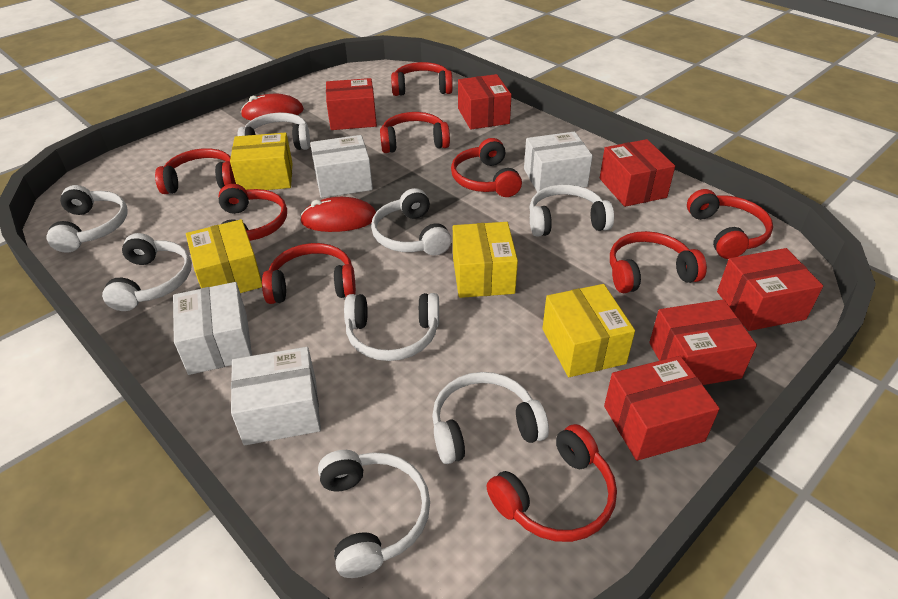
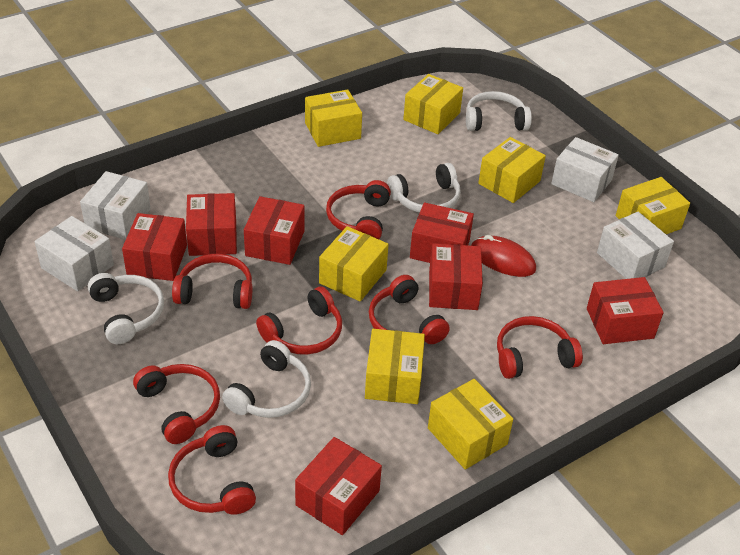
red box: 6 -> 7
red headphones: 9 -> 7
red mouse: 2 -> 1
white headphones: 8 -> 4
yellow box: 4 -> 7

